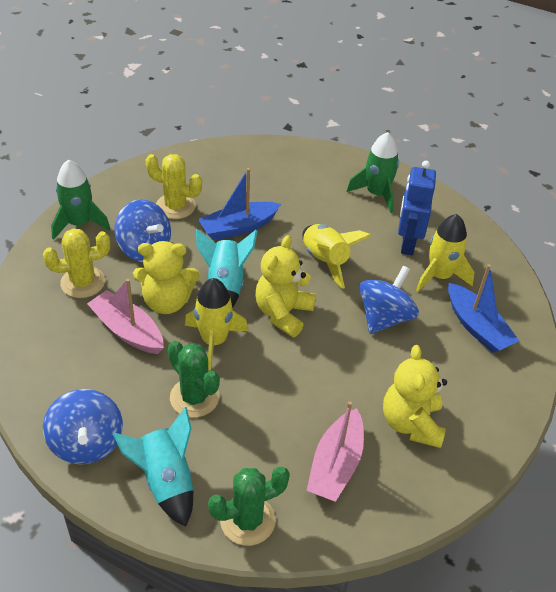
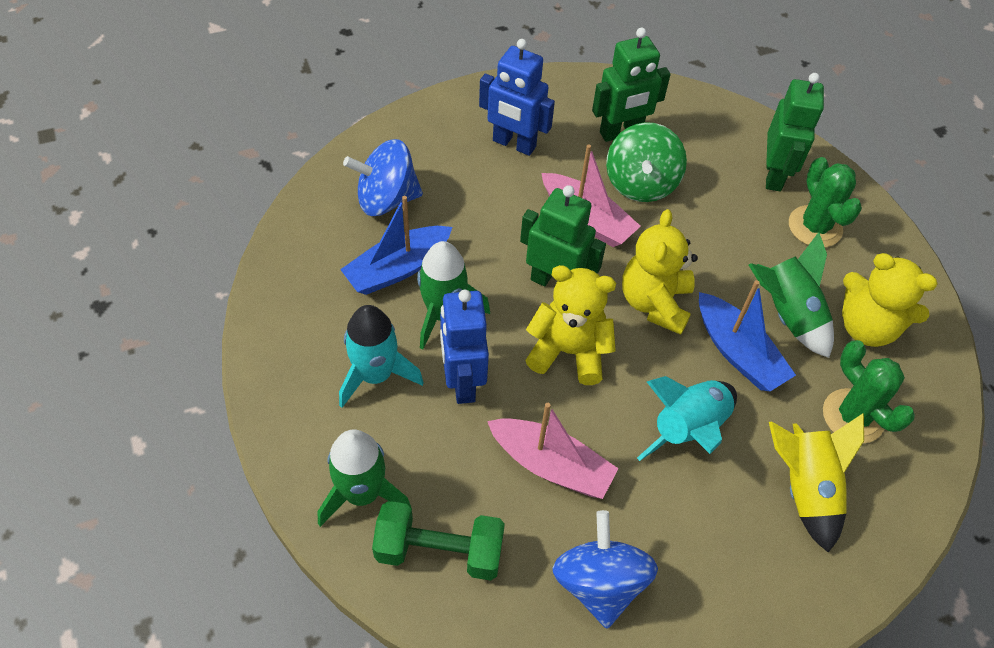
blue robot: 1 -> 2
blue spinning top: 3 -> 2
green dumbbell: 0 -> 1
green robot: 0 -> 3
green rocket: 2 -> 3
green spinning top: 0 -> 1
yellow cactus: 2 -> 0
yellow rocket: 3 -> 1

